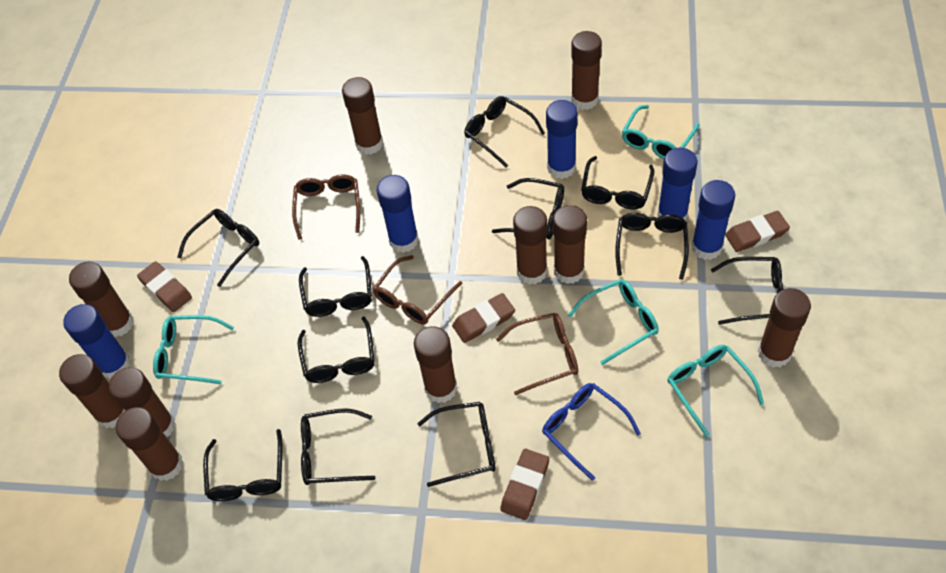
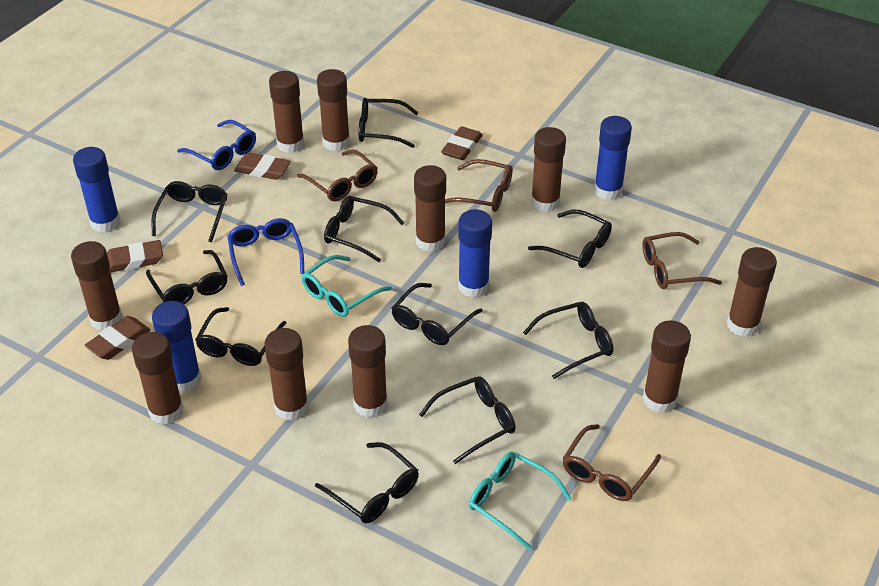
black glasses: 11 -> 10
blue glasses: 1 -> 2
blue glue stick: 5 -> 4
brown glasses: 3 -> 4
turquoise glasses: 4 -> 2

